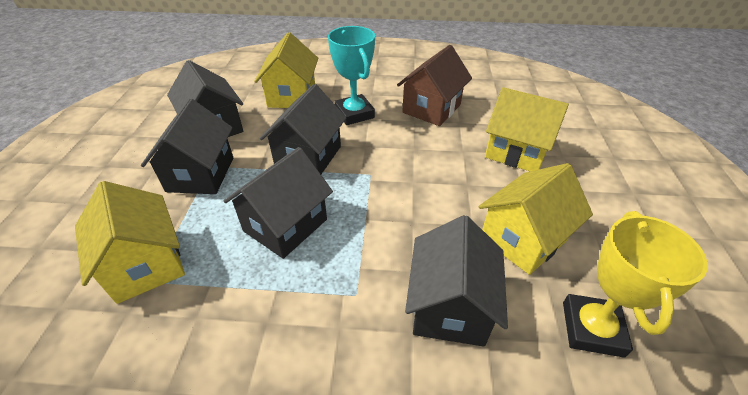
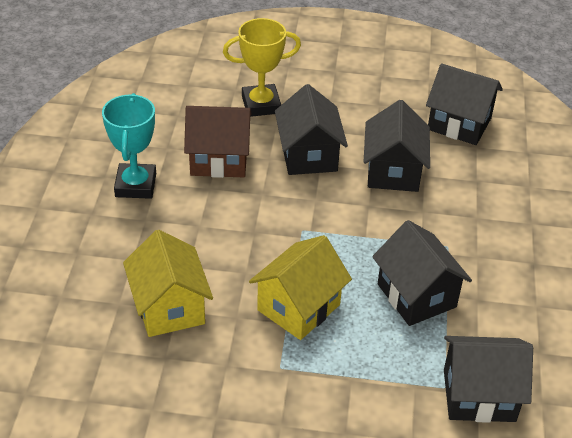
yellow house: 4 -> 2

